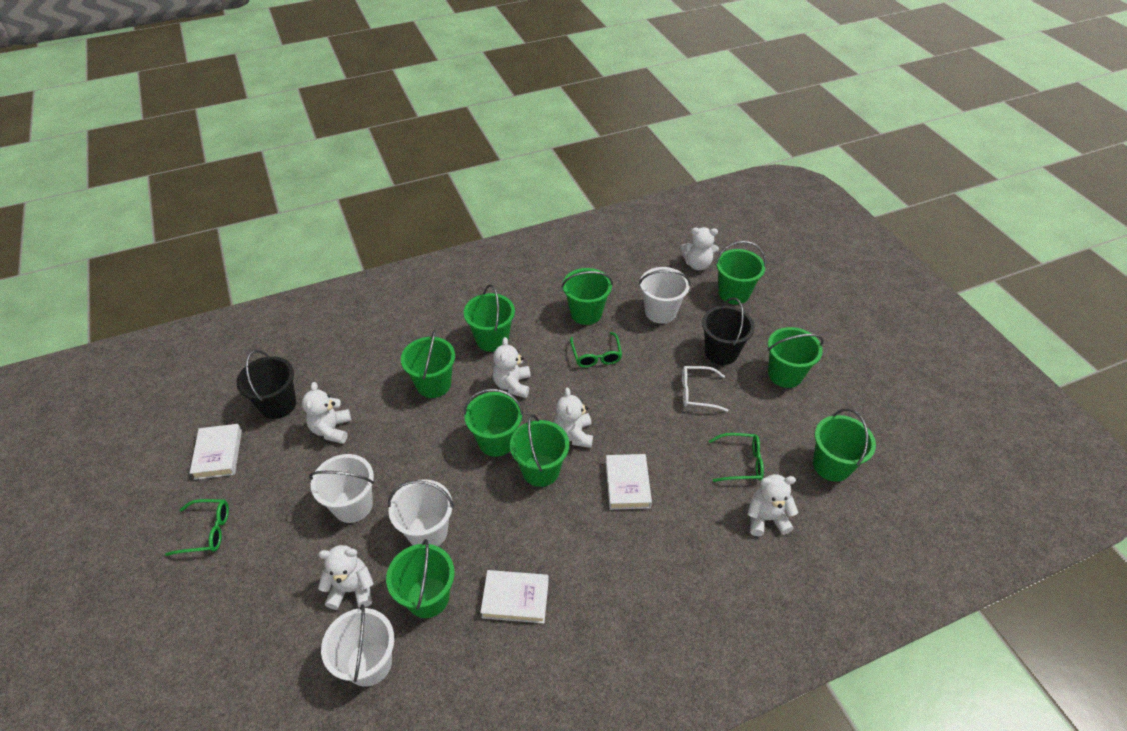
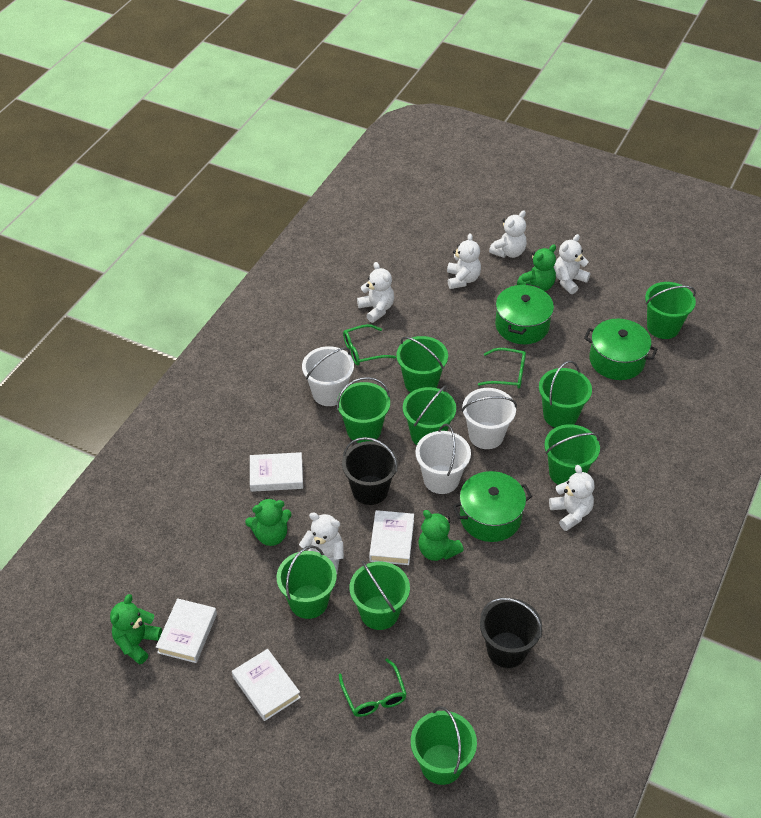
green pot: 0 -> 3
green teddy bear: 0 -> 4
white book: 3 -> 4
white bucket: 4 -> 3
white glasses: 1 -> 0

